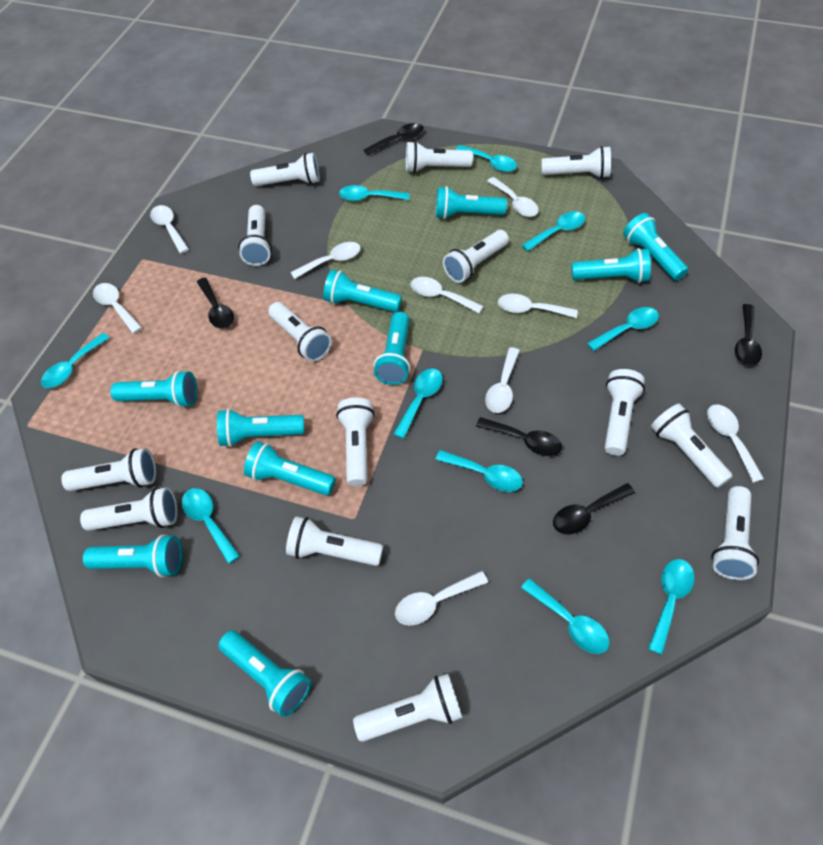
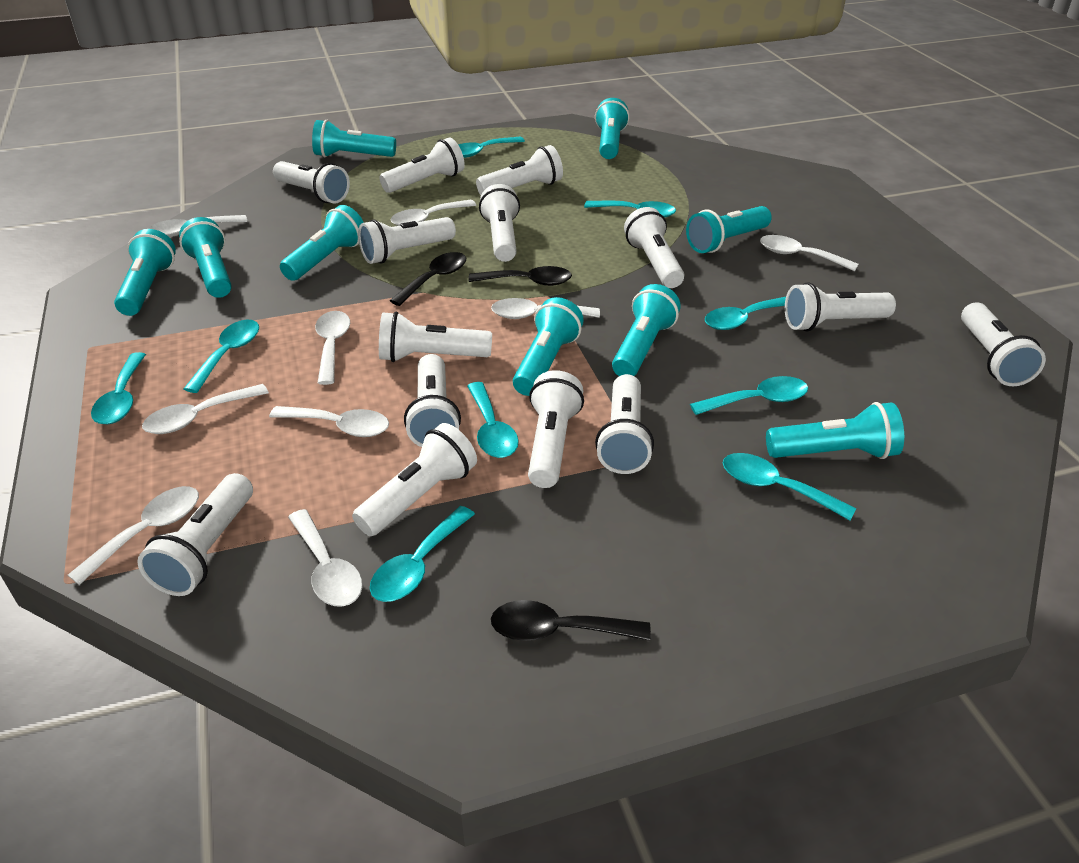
black spoon: 5 -> 3
turquoise flashlight: 10 -> 9
turquoise spoon: 10 -> 9

